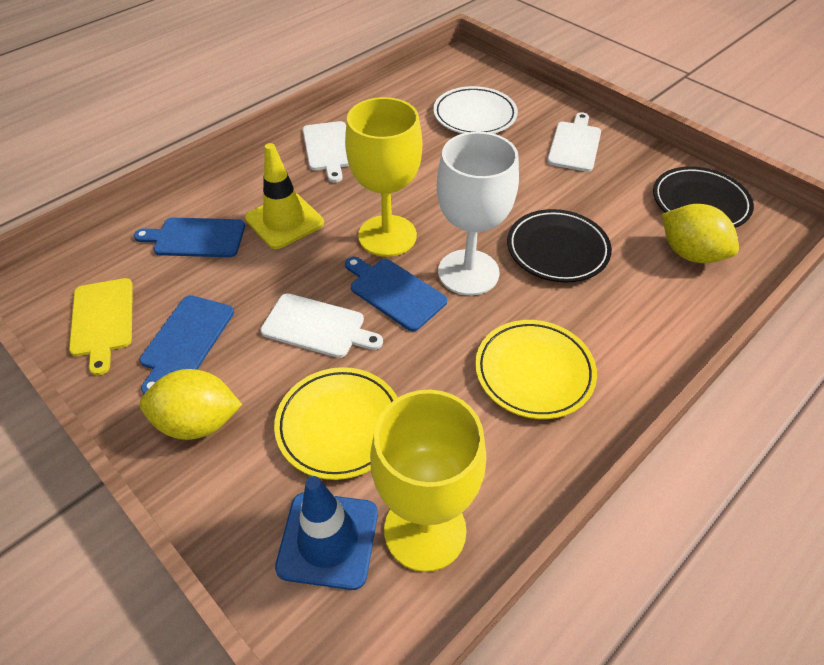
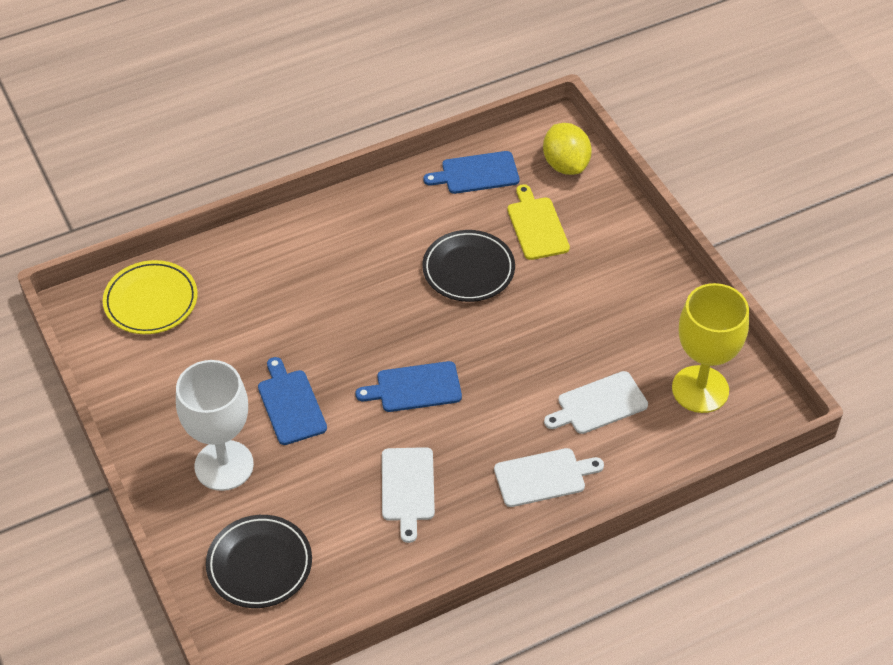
blue traffic cone: 1 -> 0
white plate: 1 -> 0
yellow goblet: 2 -> 1
yellow lemon: 2 -> 1
yellow plate: 2 -> 1
yellow traffic cone: 1 -> 0

